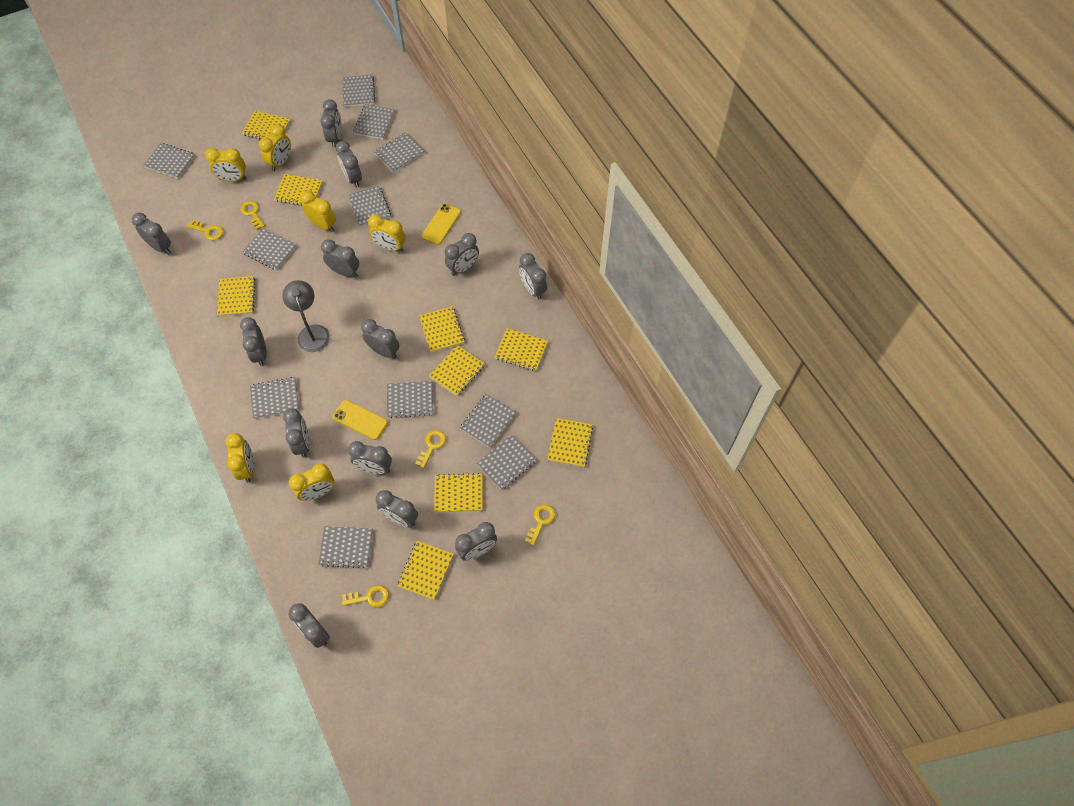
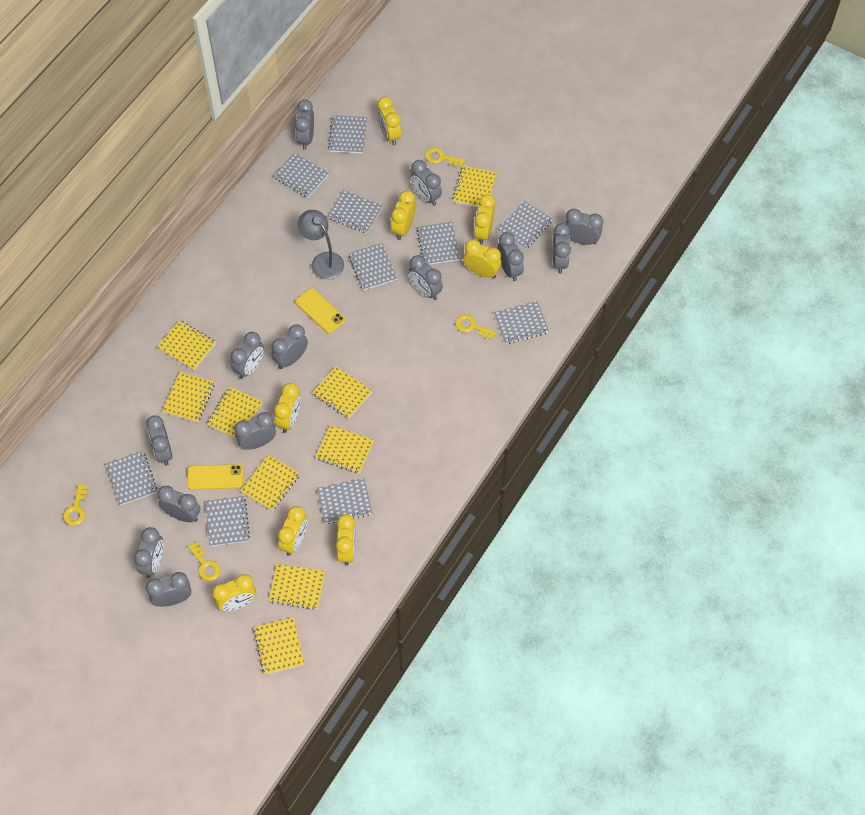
grey notebook: 11 -> 10
yellow clock: 6 -> 8
yellow key: 5 -> 4

